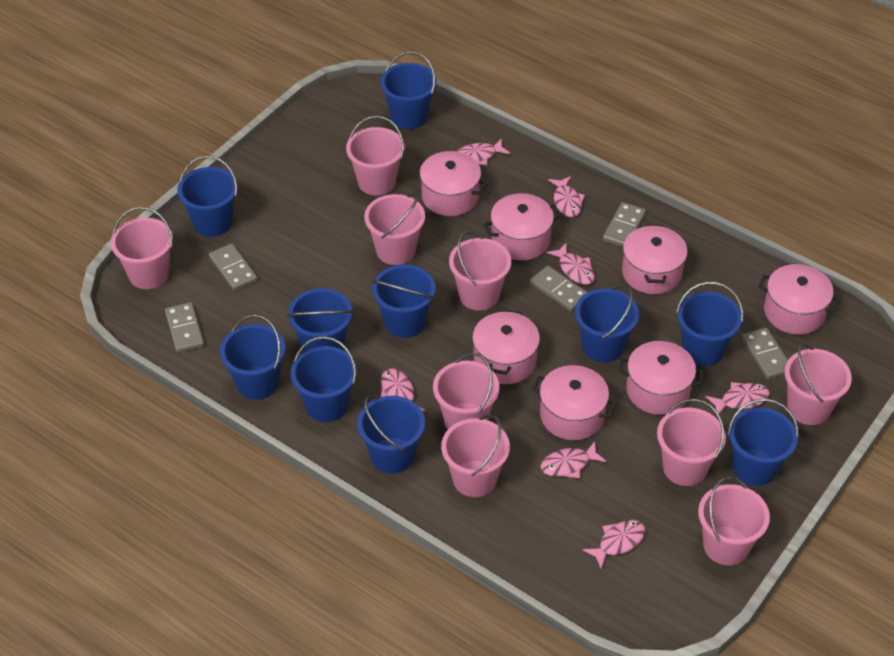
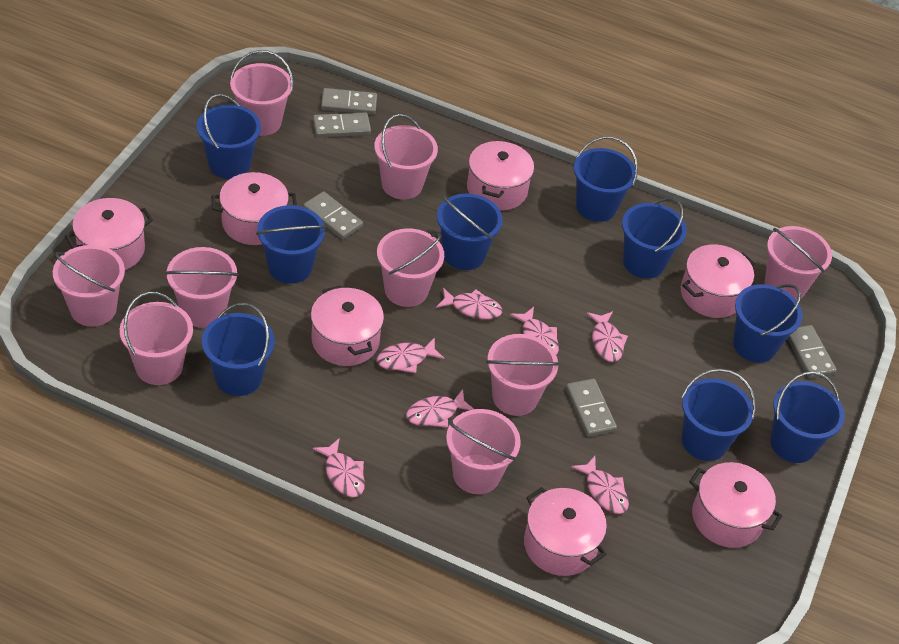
blue bucket: 10 -> 9

